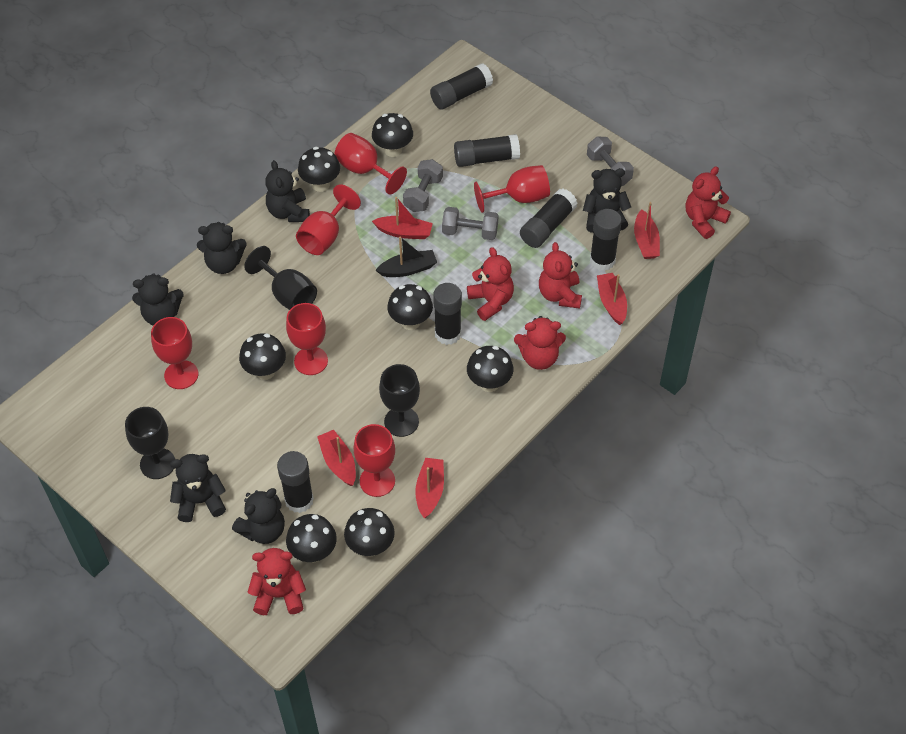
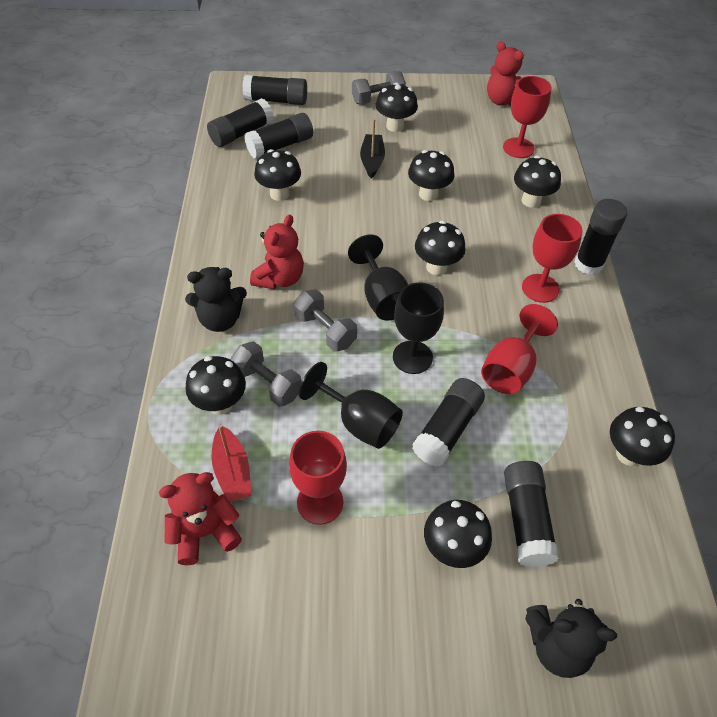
black mushroom: 7 -> 8
black teddy bear: 6 -> 2
red boat: 5 -> 1
red goblet: 6 -> 4
red teddy bear: 5 -> 3

